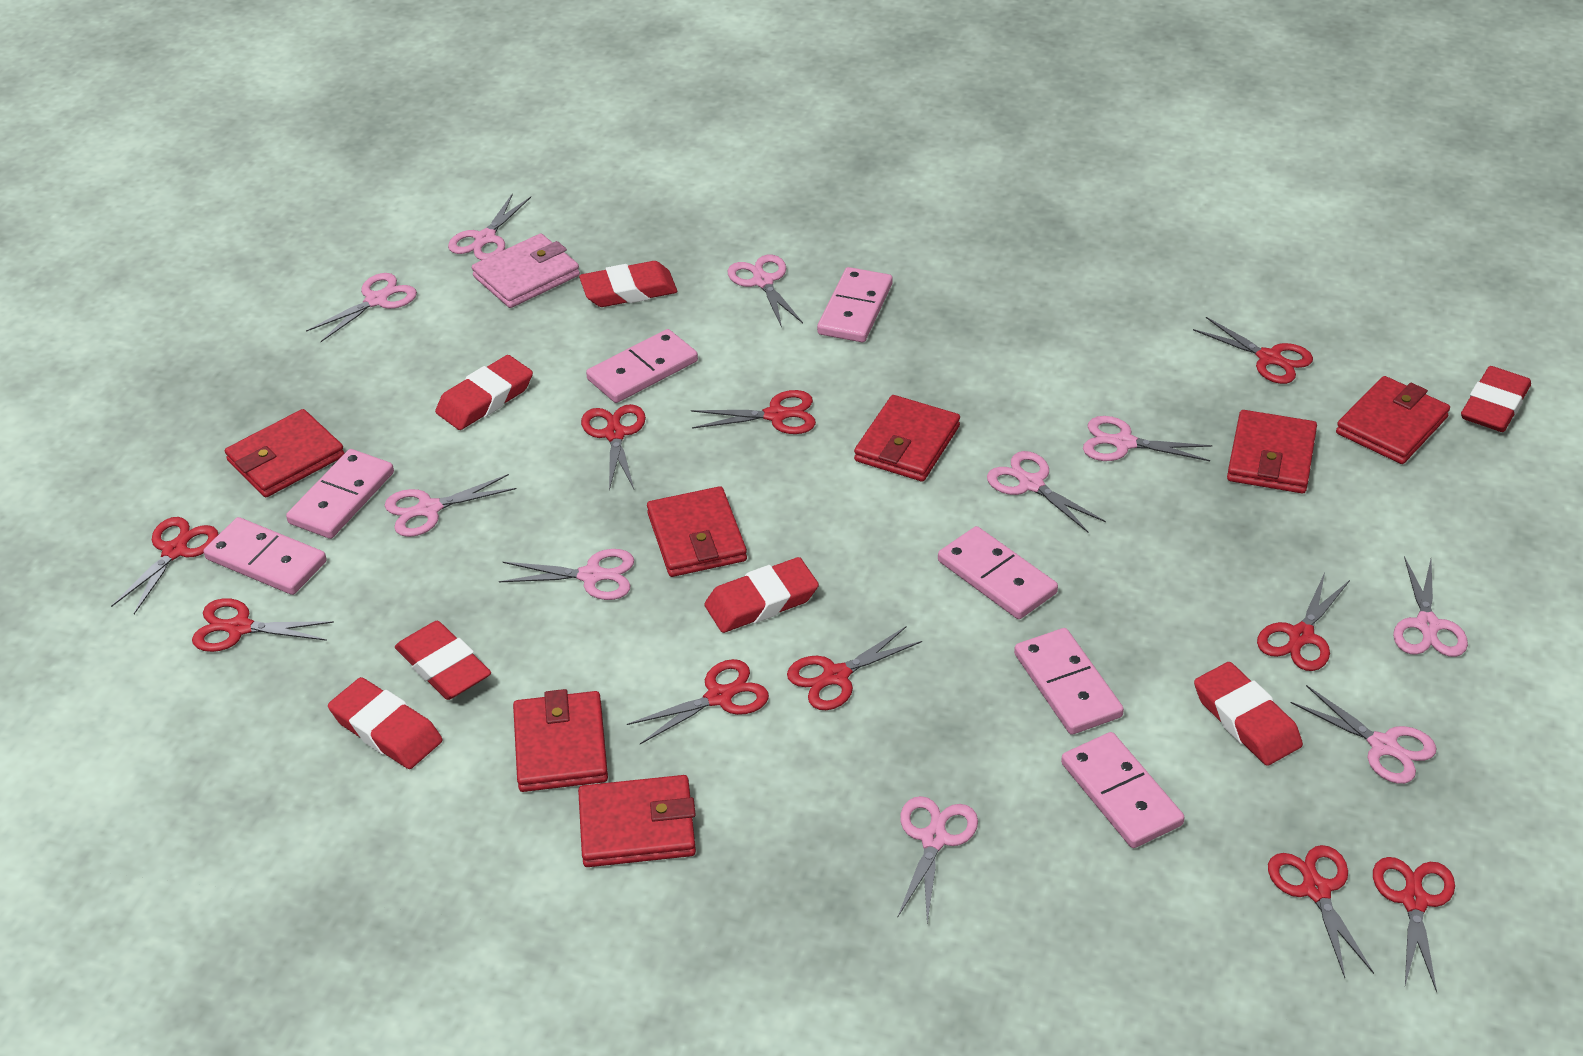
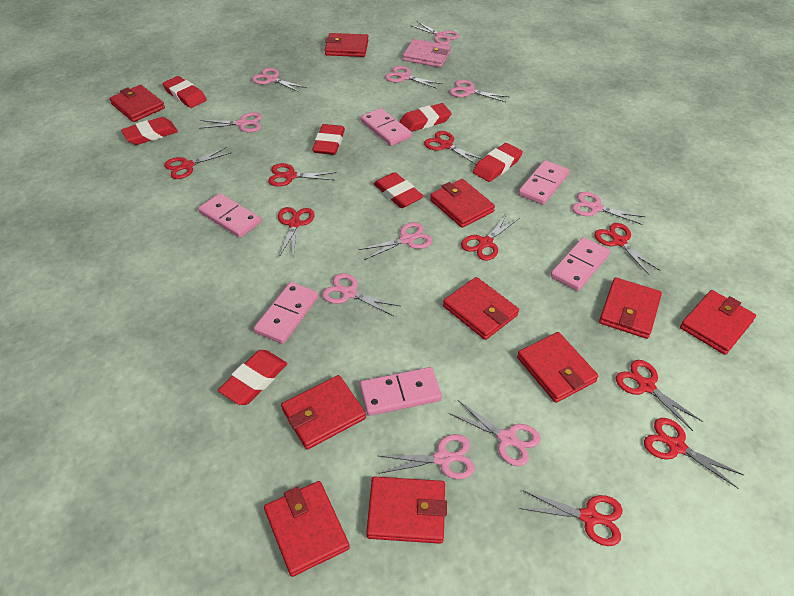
pink domino: 7 -> 6
red scissors: 10 -> 9
red wallet: 7 -> 10

